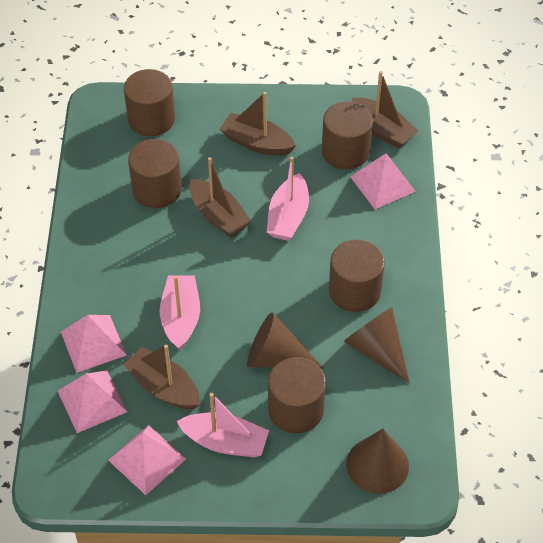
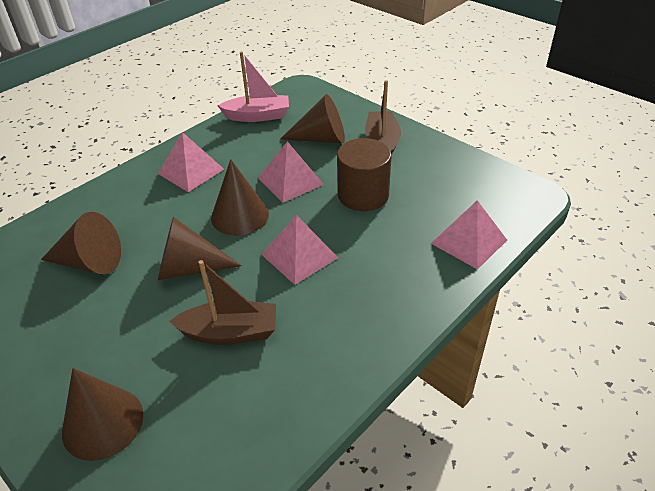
brown boat: 4 -> 2
brown cone: 3 -> 5
brown cylinder: 5 -> 1
pink boat: 3 -> 1

